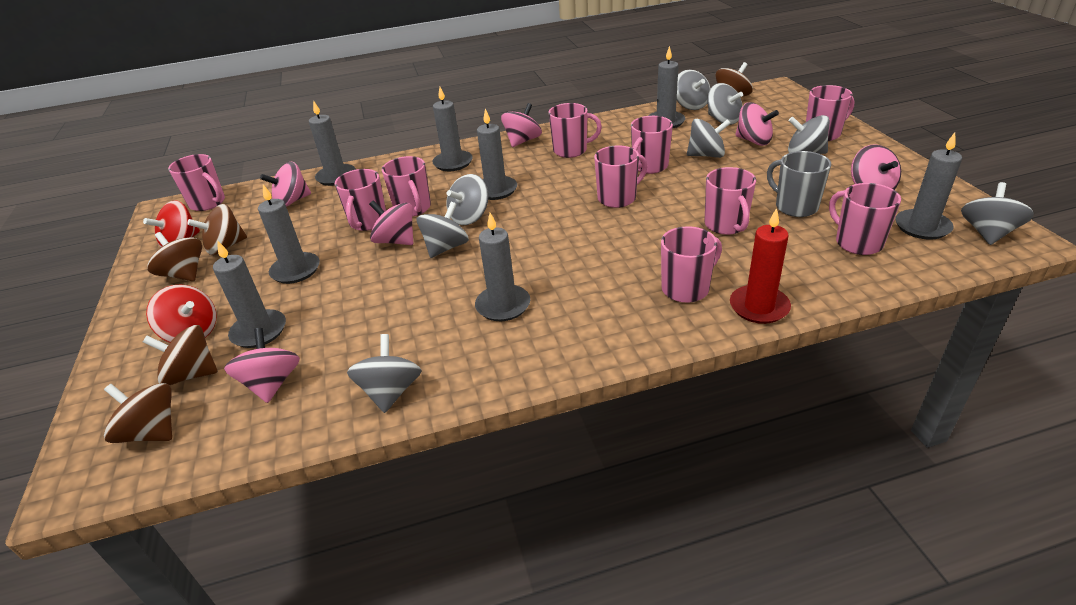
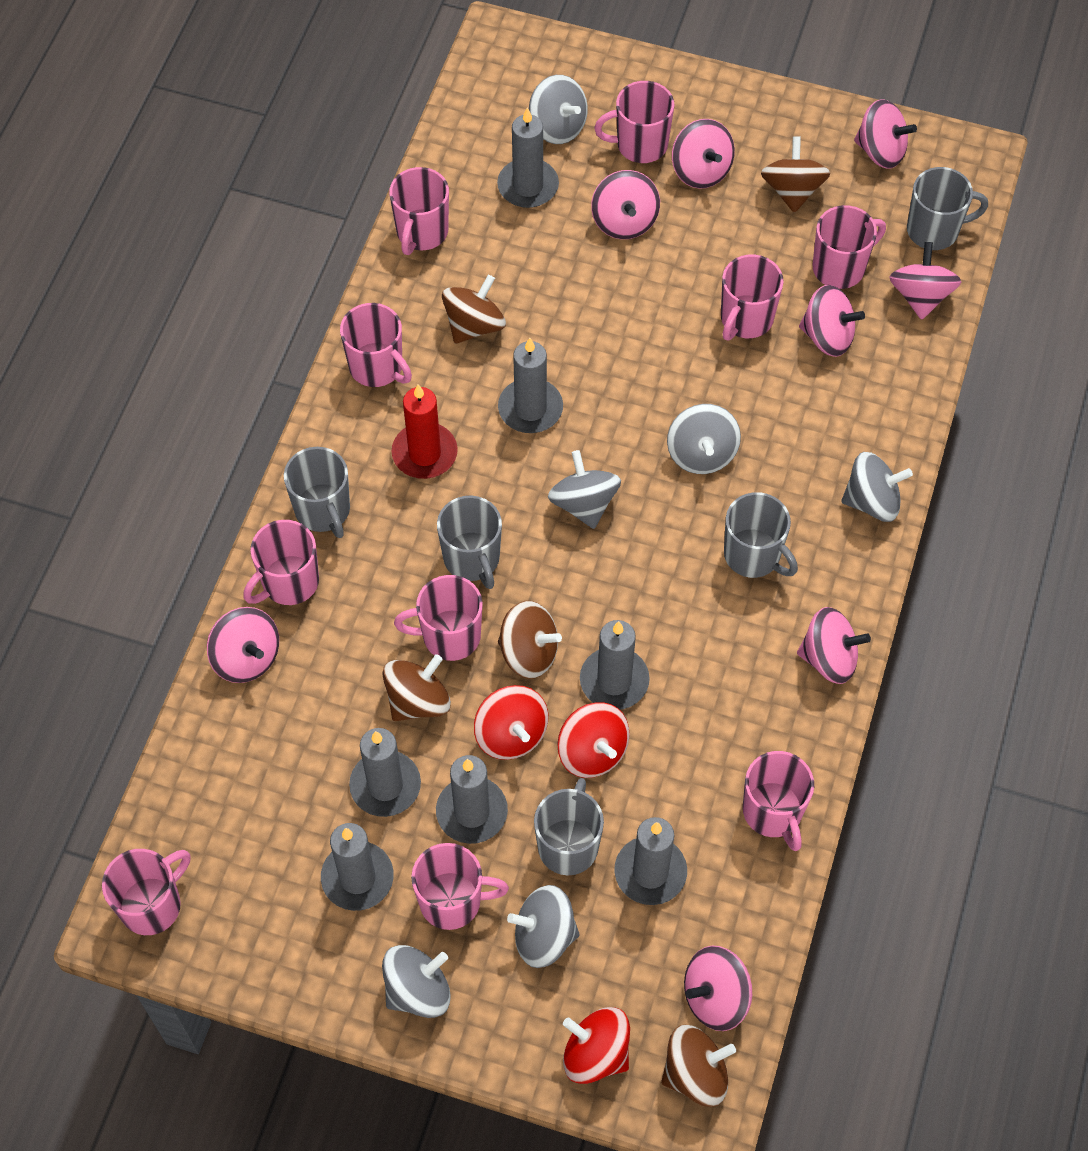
grey candle: 8 -> 7
grey mug: 1 -> 5
grey spinning top: 8 -> 6
pink spinning top: 6 -> 8
red spinning top: 2 -> 3

